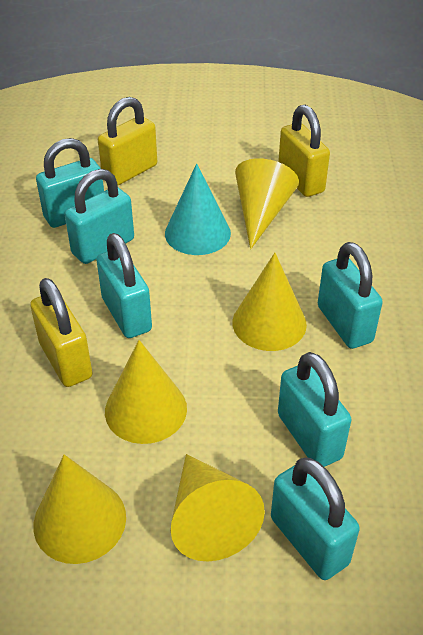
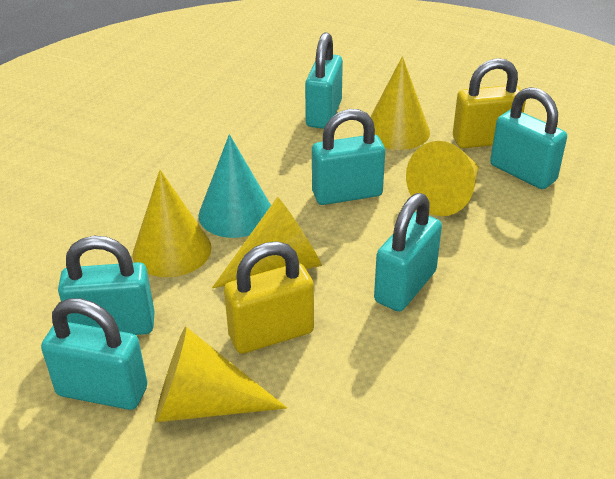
yellow padlock: 3 -> 2

